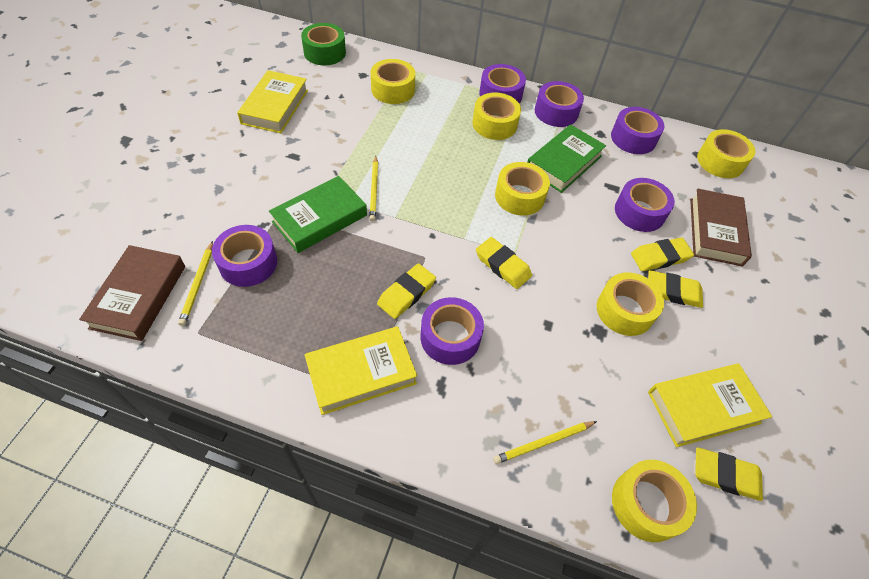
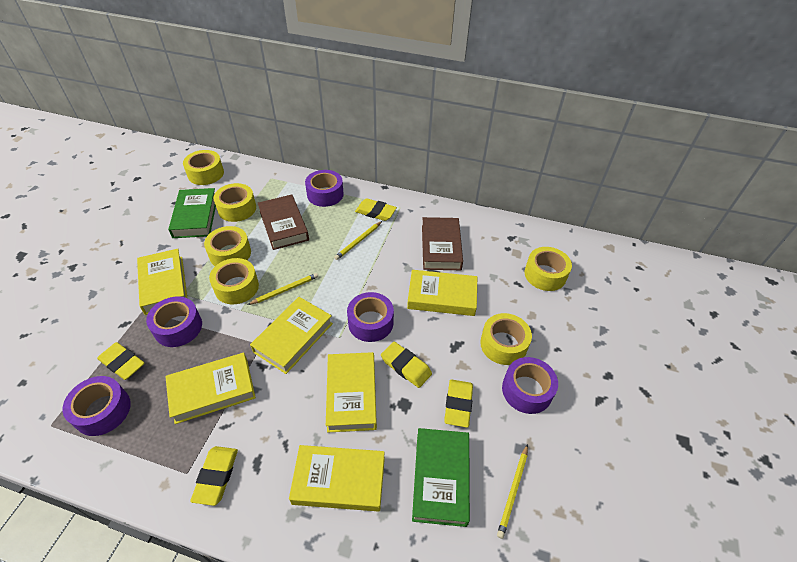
green tape: 1 -> 0
purple tape: 6 -> 5
yellow book: 3 -> 6

